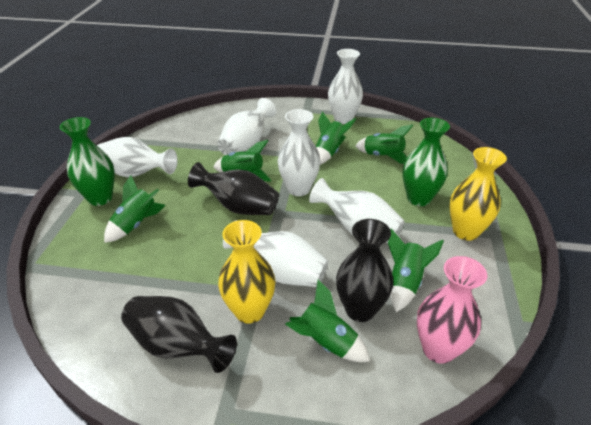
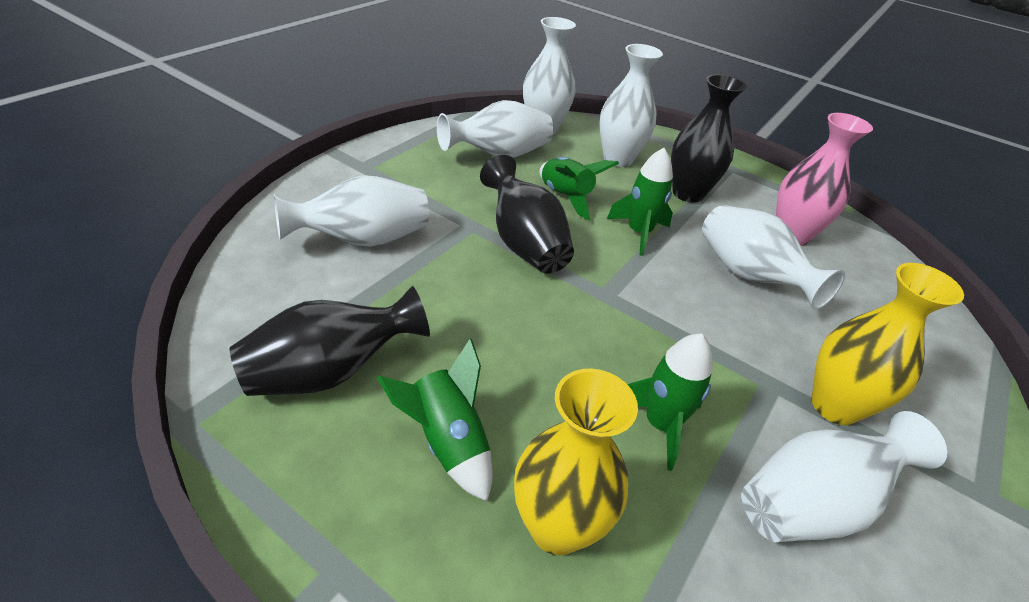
green rocket: 6 -> 4
green vase: 2 -> 0

